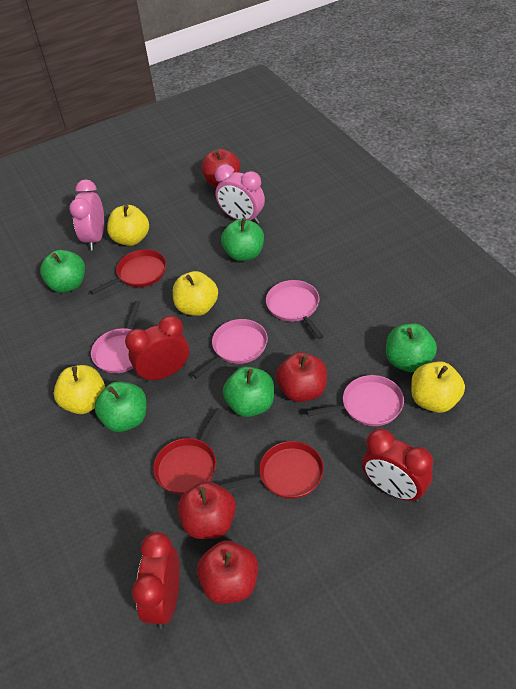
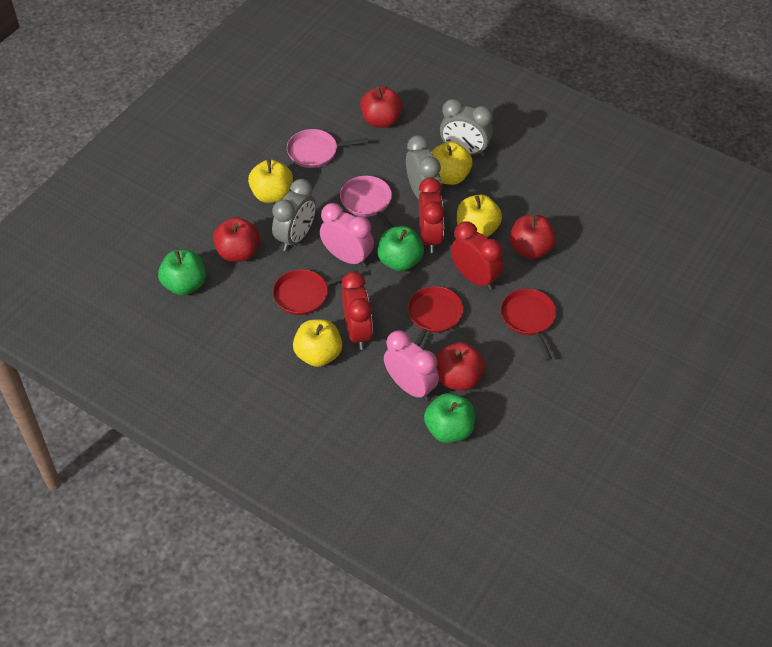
green apple: 5 -> 3
grey clock: 0 -> 3
pink pan: 4 -> 2

